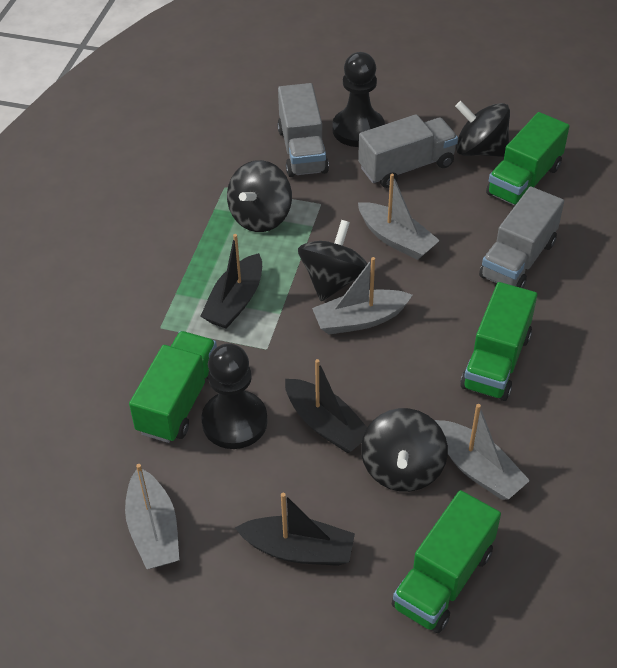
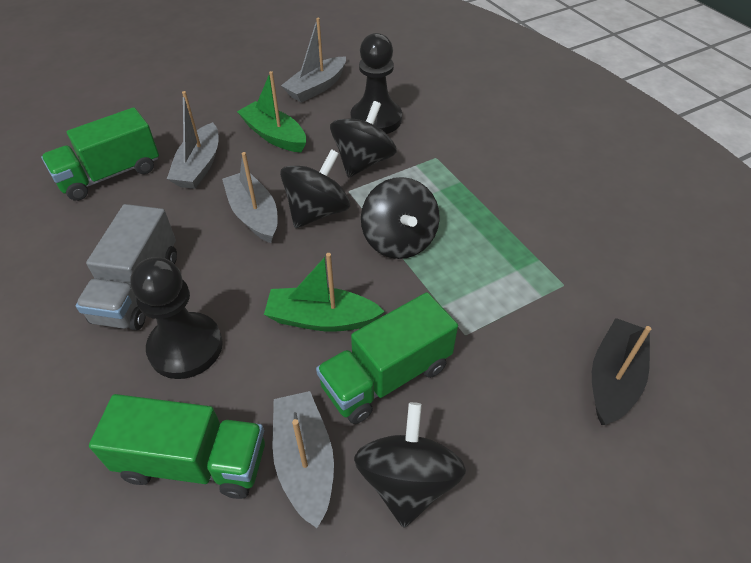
black boat: 3 -> 1
green boat: 0 -> 2
green truck: 4 -> 3
grey truck: 3 -> 1

